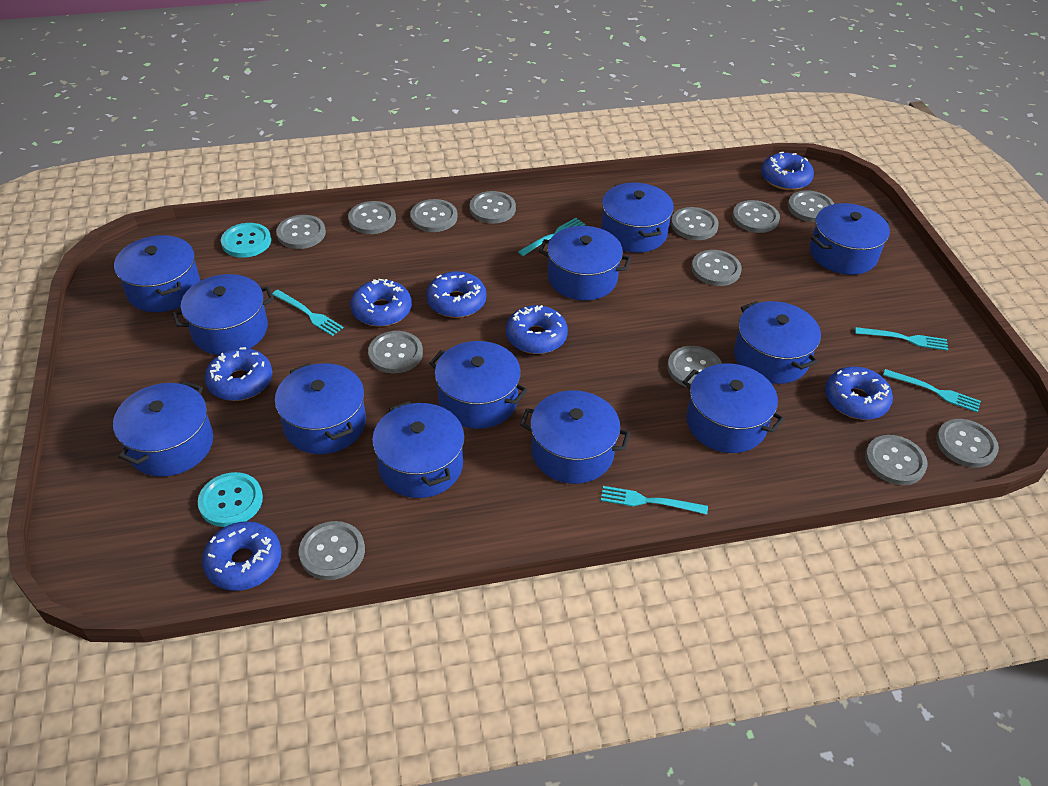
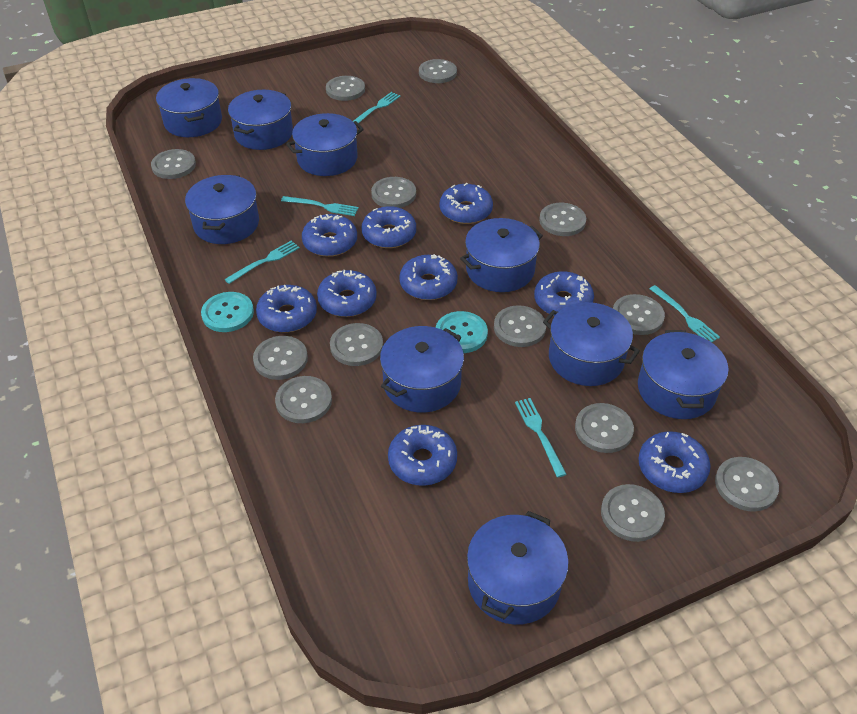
blue donut: 7 -> 9
blue pot: 12 -> 9

